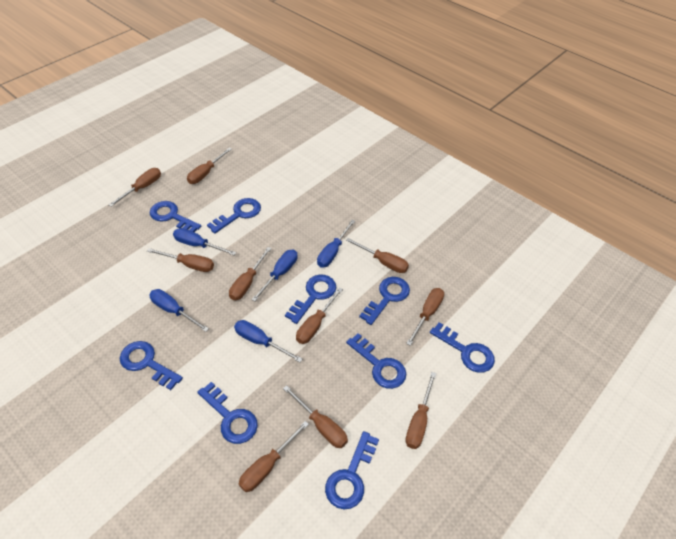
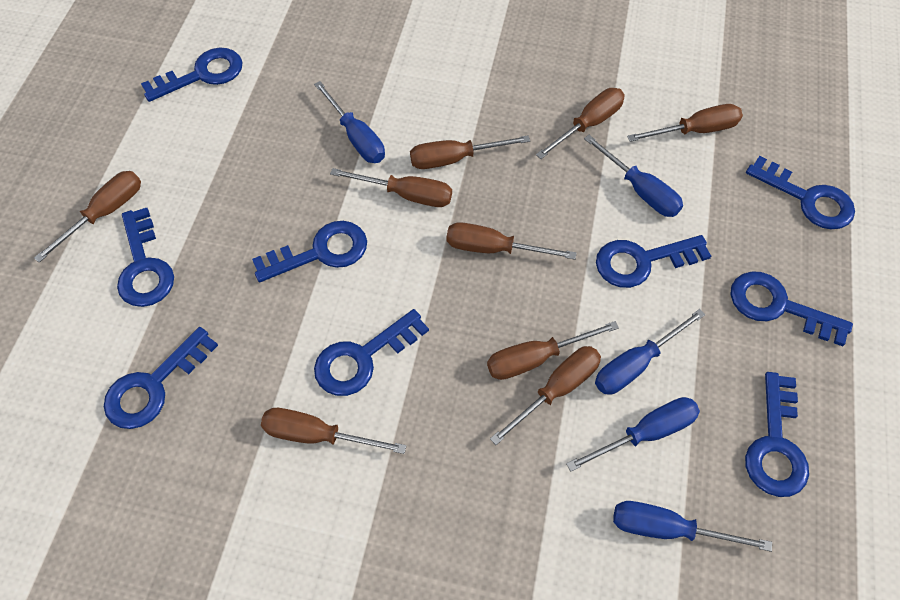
brown screwdriver: 10 -> 9

